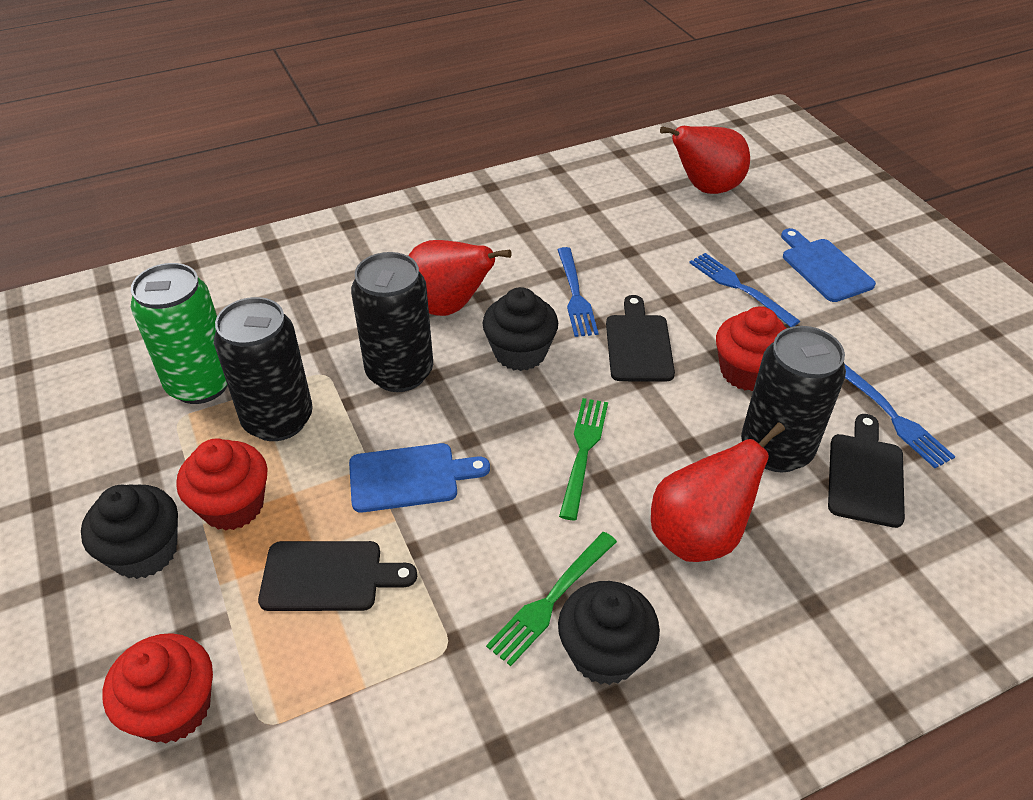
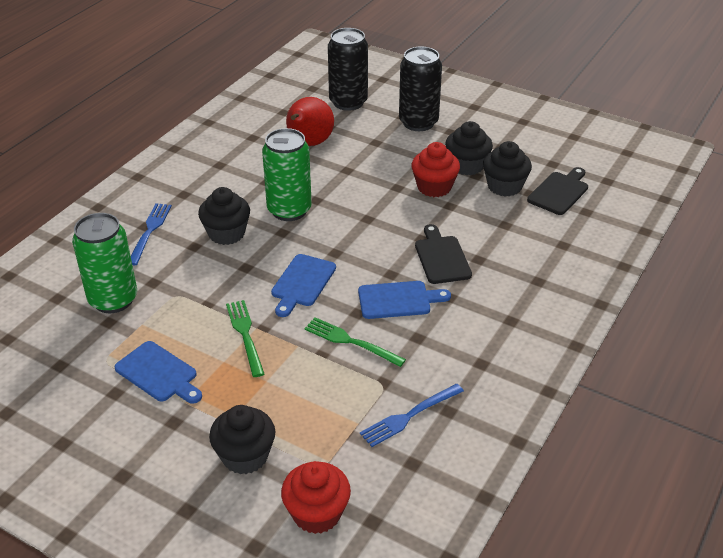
black can: 3 -> 2
black cupcake: 3 -> 4
black cutting board: 3 -> 2
blue cutting board: 2 -> 3
blue fork: 3 -> 2
green can: 1 -> 2
red cupcake: 3 -> 2
red pear: 3 -> 1

